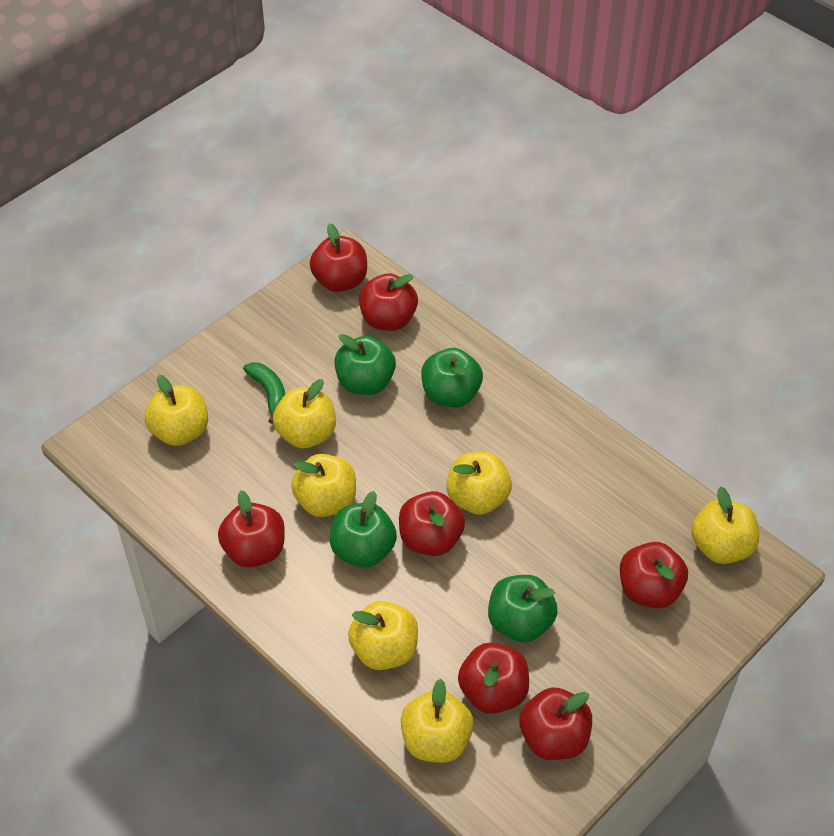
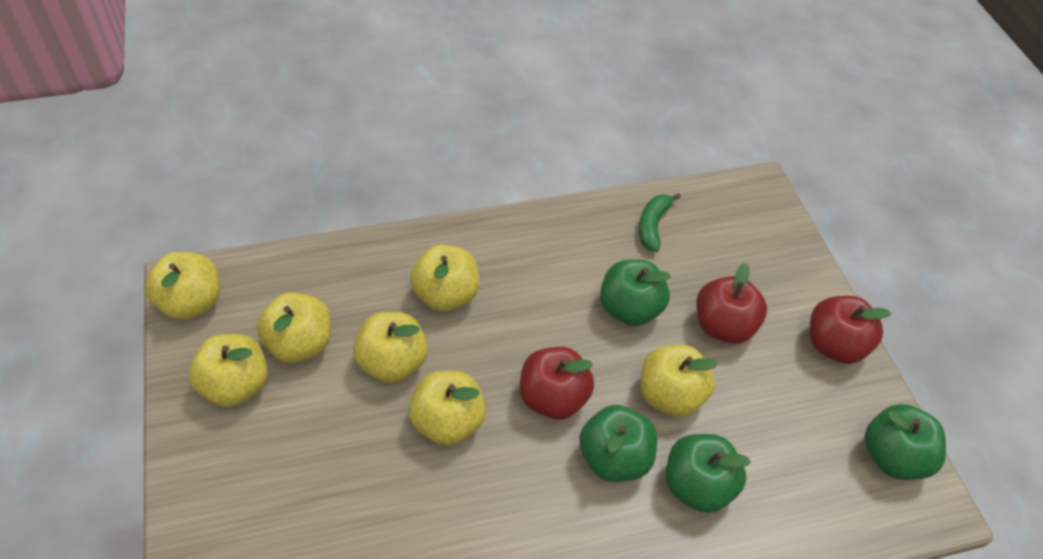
red apple: 7 -> 3

